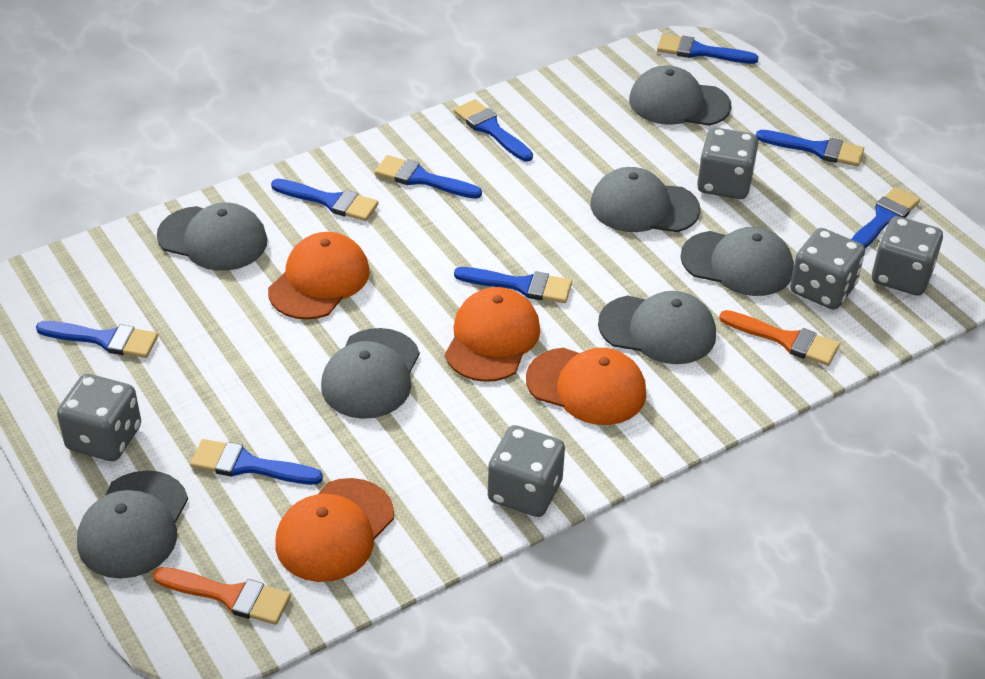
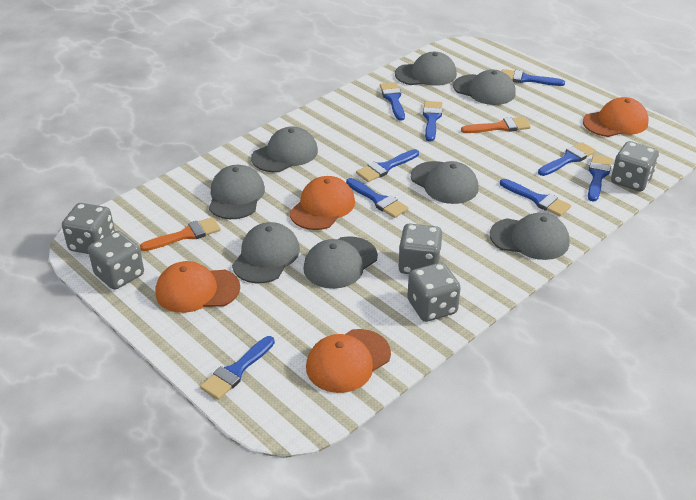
grey cap: 7 -> 8

